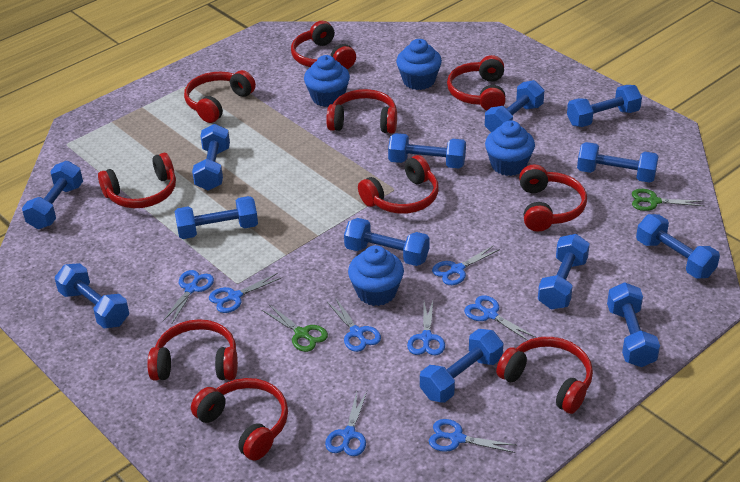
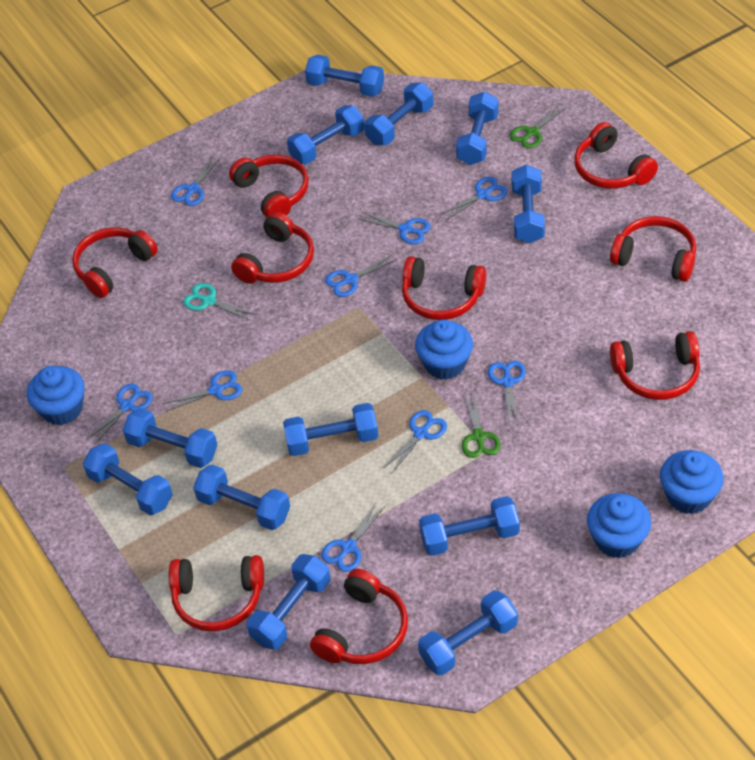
blue dumbbell: 13 -> 12
blue scissors: 8 -> 9
red headphones: 10 -> 9
turquoise scissors: 0 -> 1

